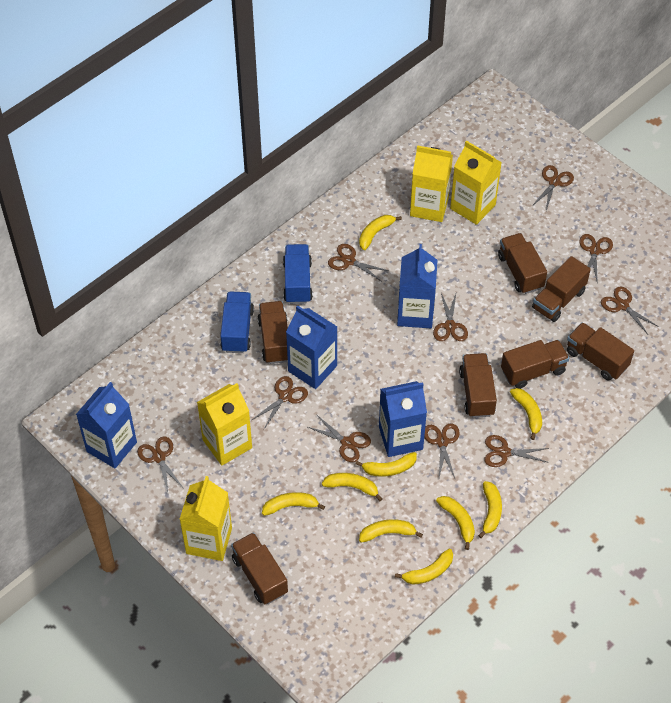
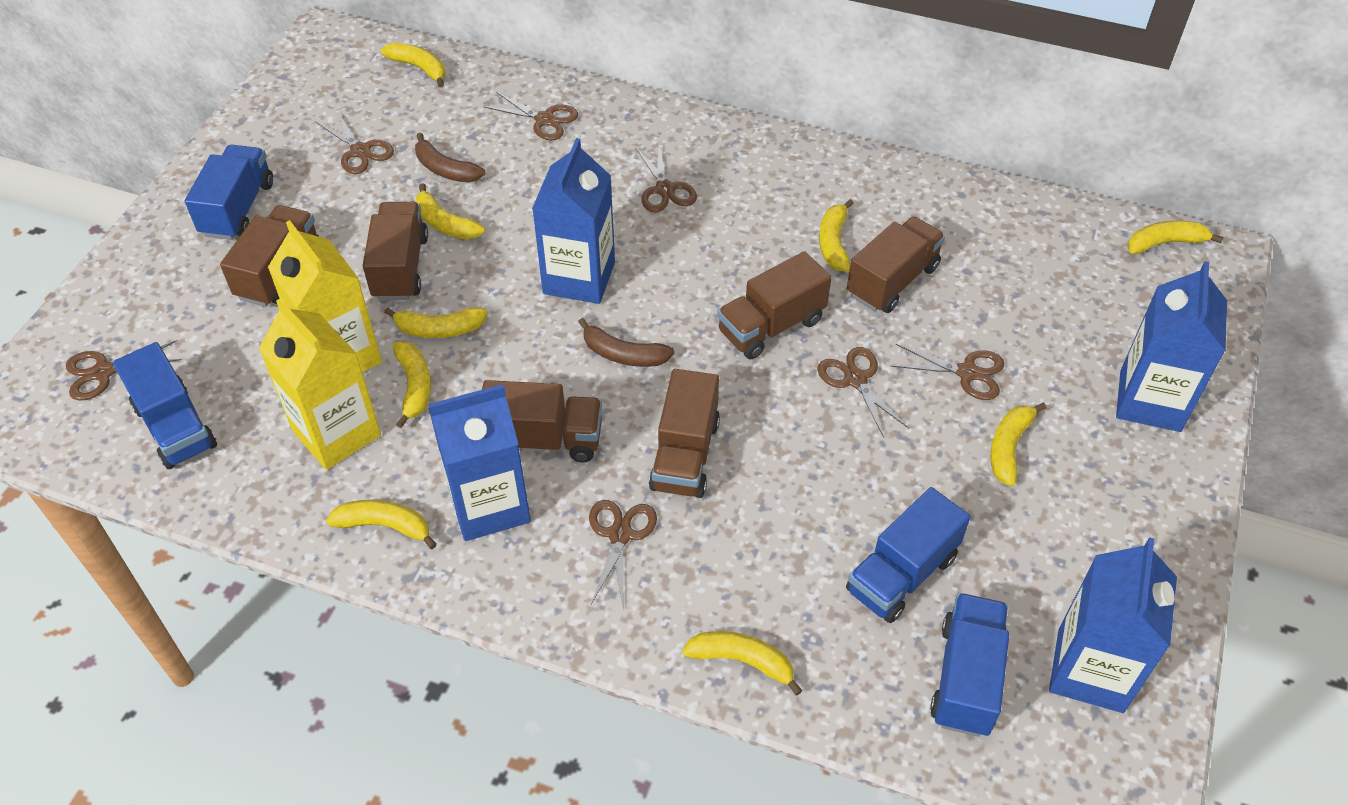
blue truck: 2 -> 4
brown banana: 0 -> 2
brown scissors: 10 -> 7
brown truck: 7 -> 6
yellow carton: 4 -> 2

